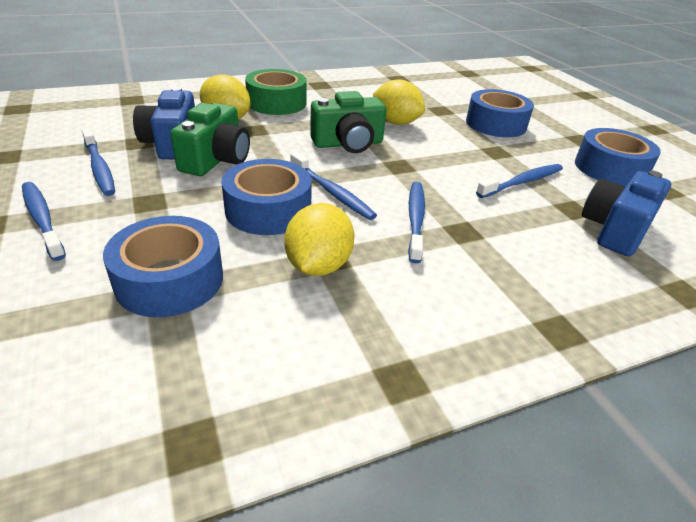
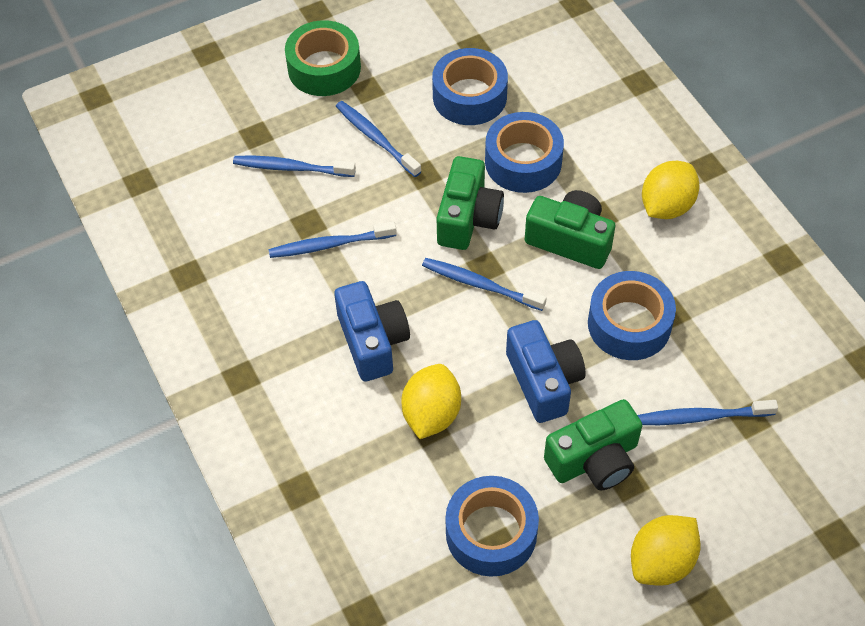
green camera: 2 -> 3

